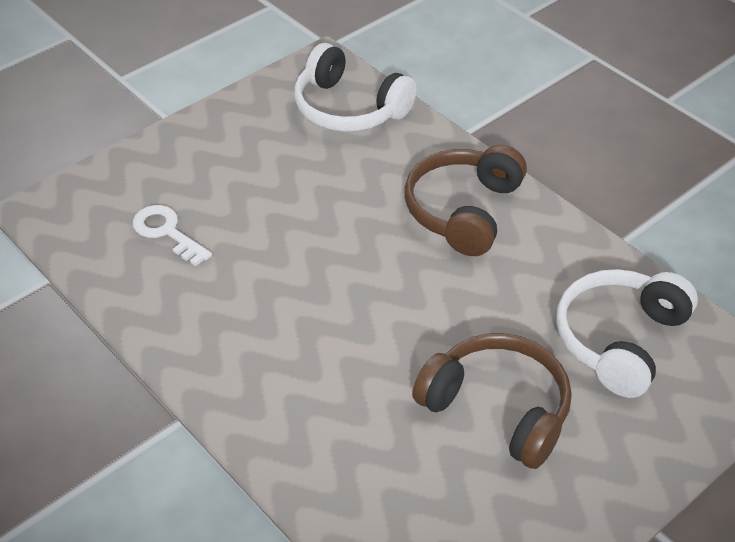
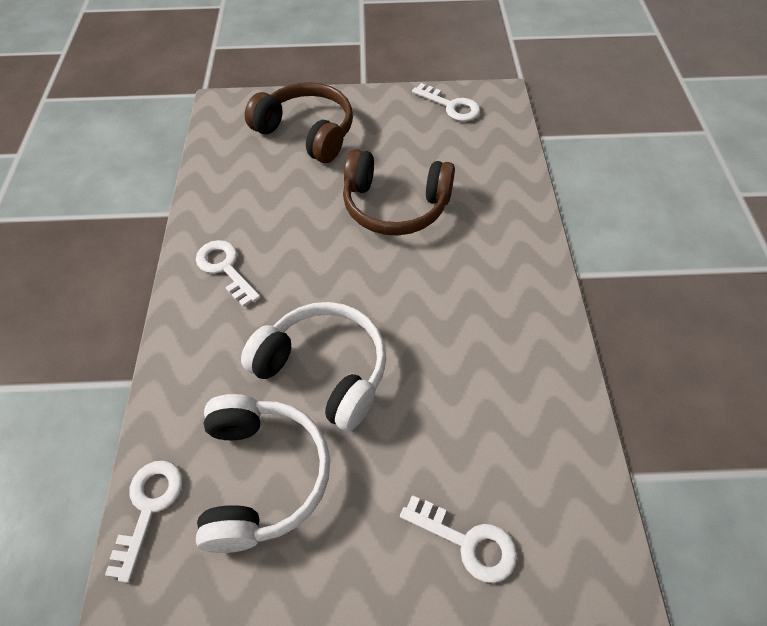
white key: 1 -> 4

